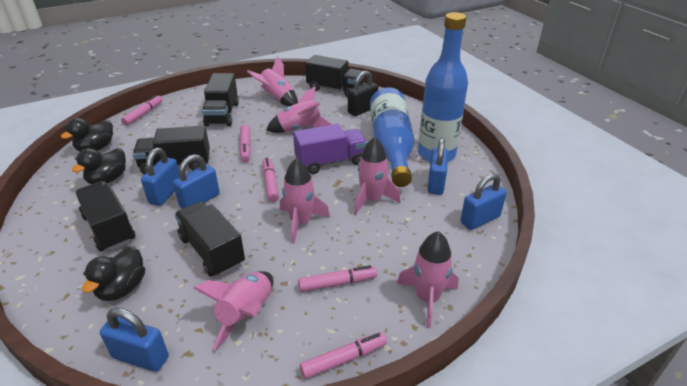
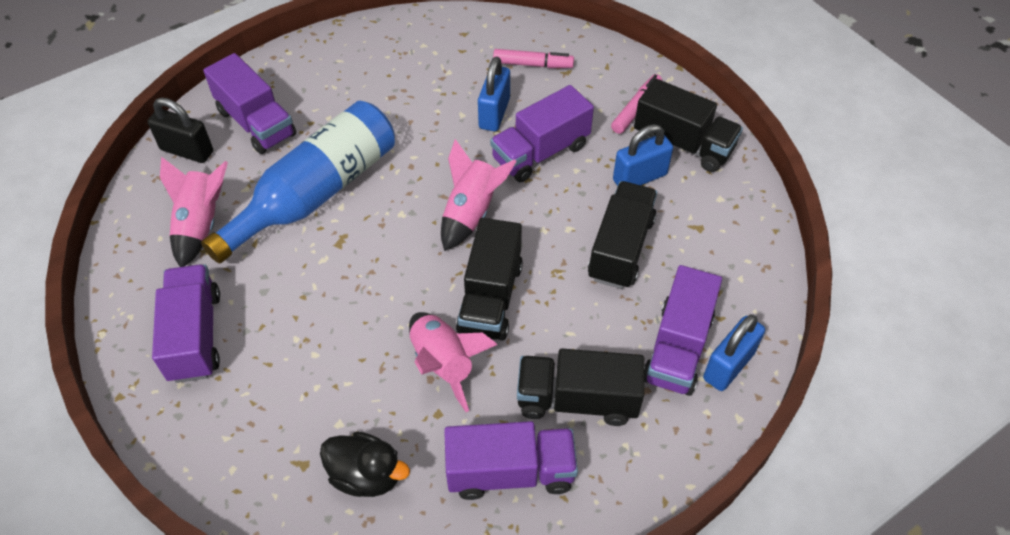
black duck: 3 -> 1
black truck: 5 -> 4
blue bottle: 2 -> 1
blue padlock: 5 -> 3
pink marker: 5 -> 2
pink rocket: 6 -> 3
purple truck: 1 -> 5

